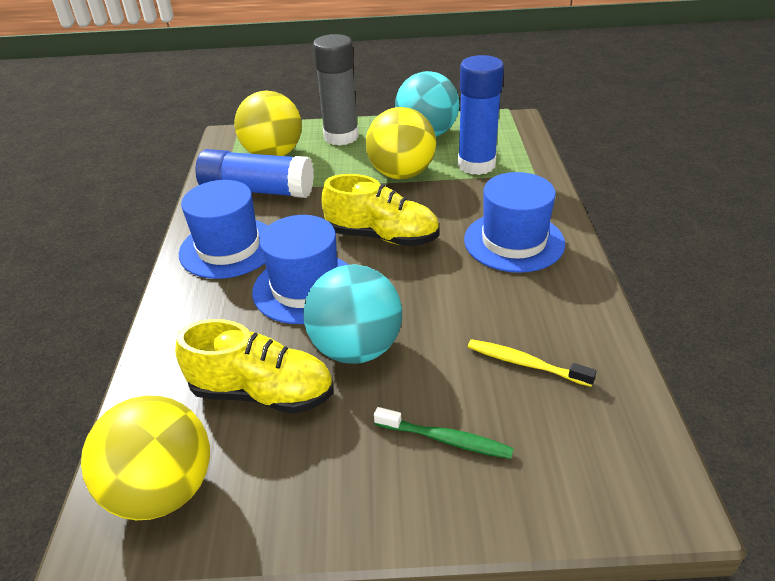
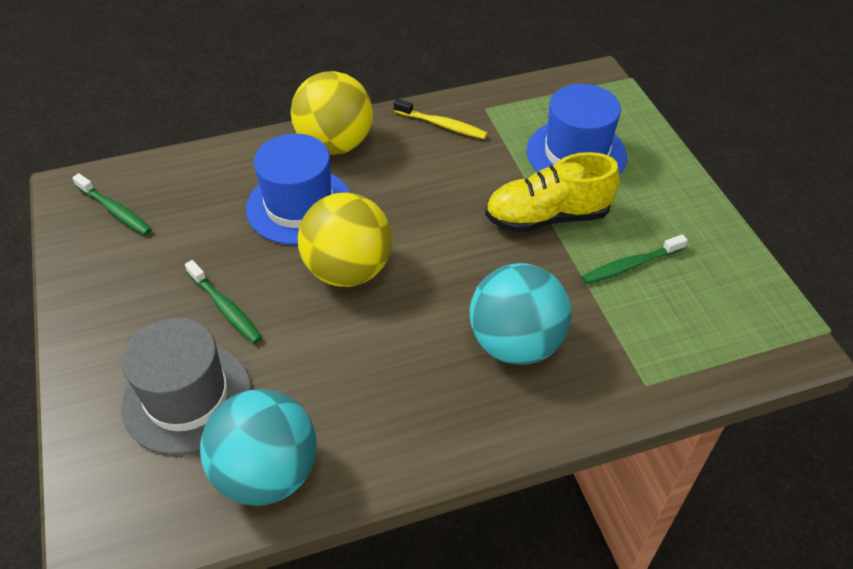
blue glue stick: 2 -> 0
blue hat: 3 -> 2
green toothbrush: 1 -> 3
grey glue stick: 1 -> 0
grey hat: 0 -> 1
yellow ball: 3 -> 2
yellow shoe: 2 -> 1

